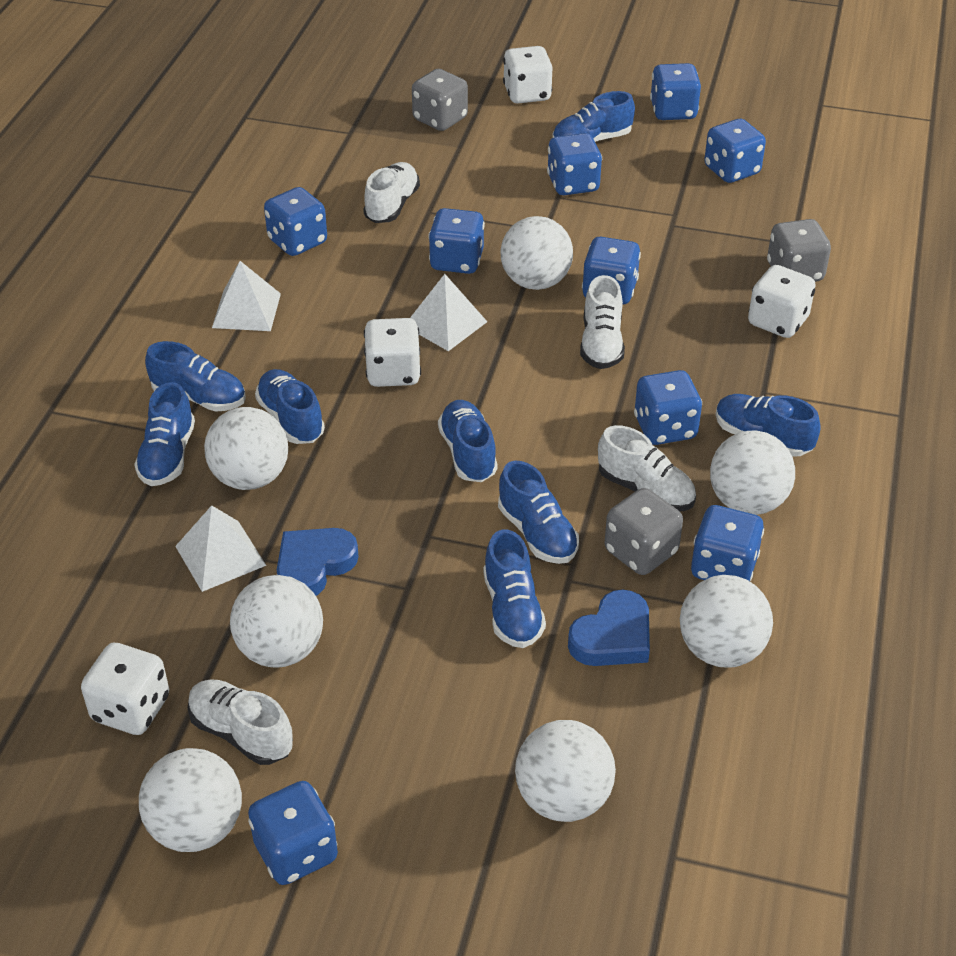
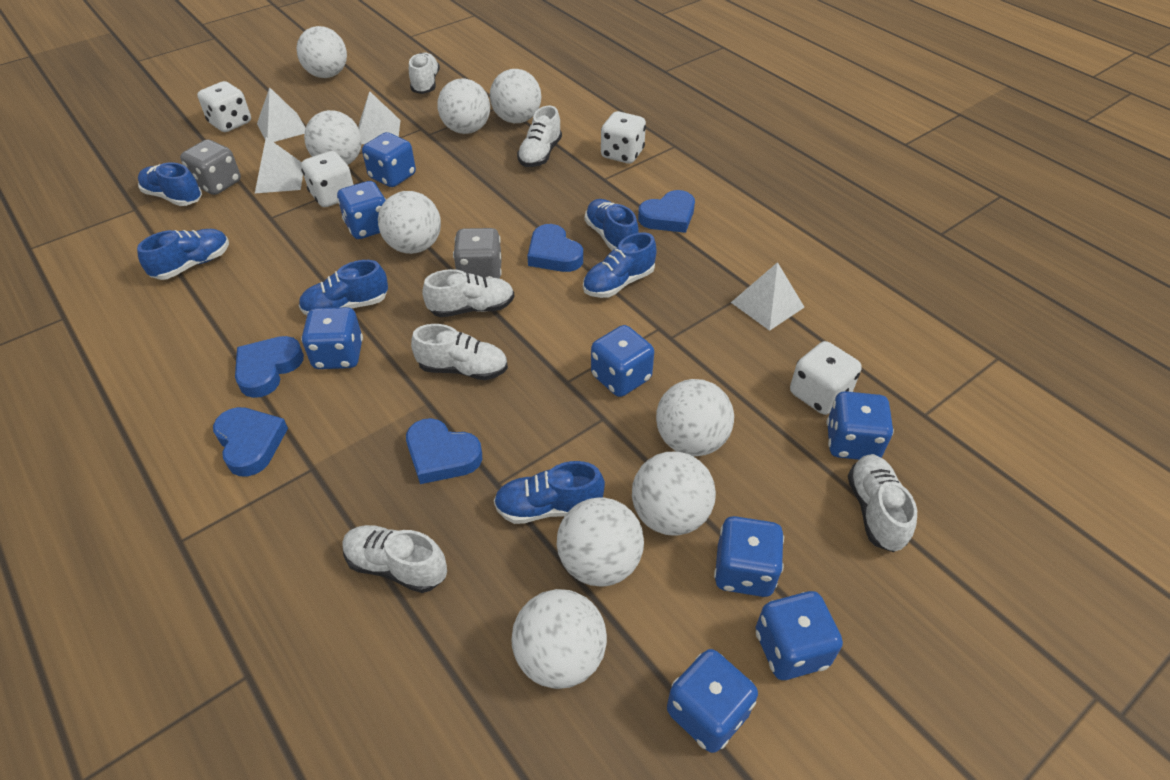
blue dice: 9 -> 8
blue heart: 2 -> 5
blue shoe: 8 -> 6
grey dice: 3 -> 2
white ball: 7 -> 9
white pyramid: 3 -> 4
white shoe: 4 -> 6

